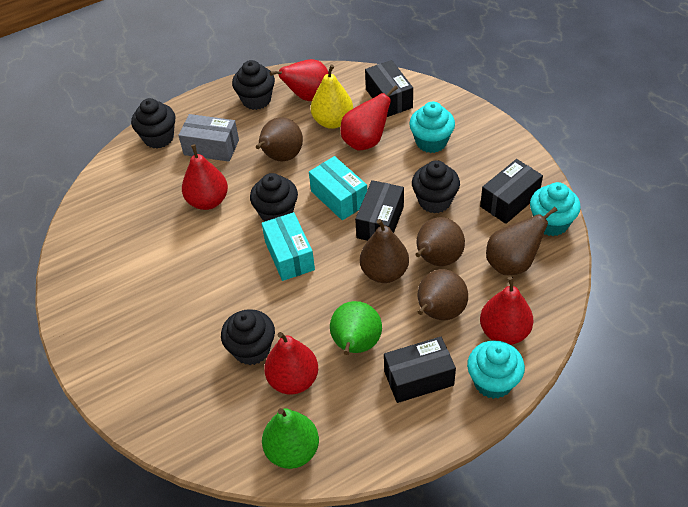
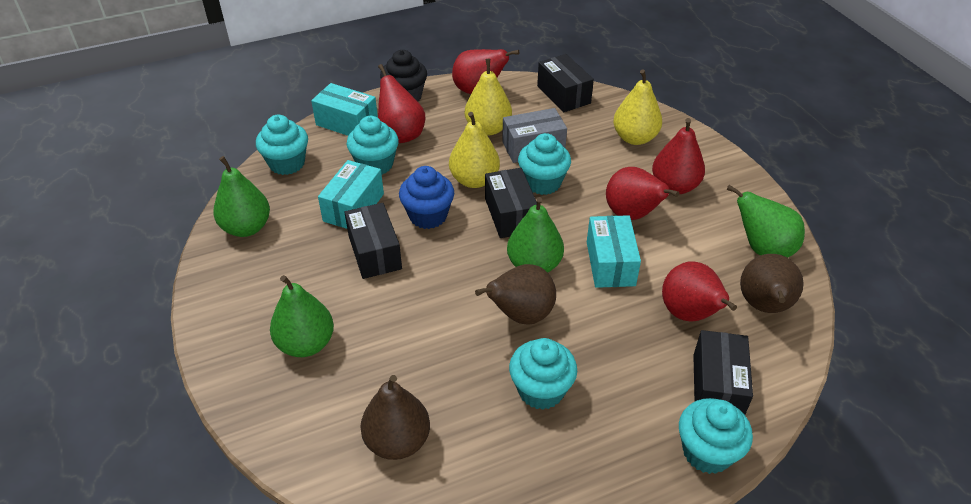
black cupcake: 5 -> 1
blue cupcake: 0 -> 1
brown pear: 5 -> 3
green pear: 2 -> 4
turquoise box: 2 -> 3
turquoise cupcake: 3 -> 5
yellow pear: 1 -> 3

